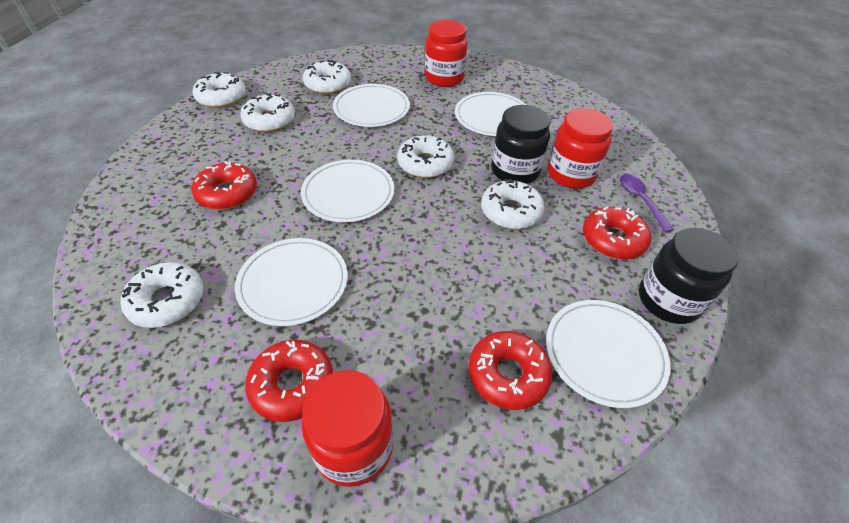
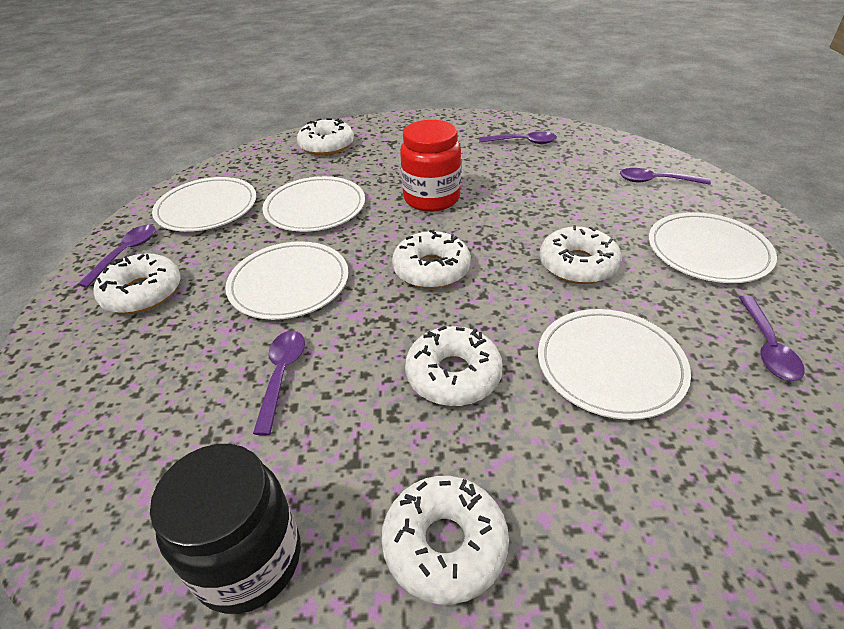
black jar: 2 -> 1
purple spoon: 1 -> 5
red donut: 4 -> 0
red jar: 3 -> 1

